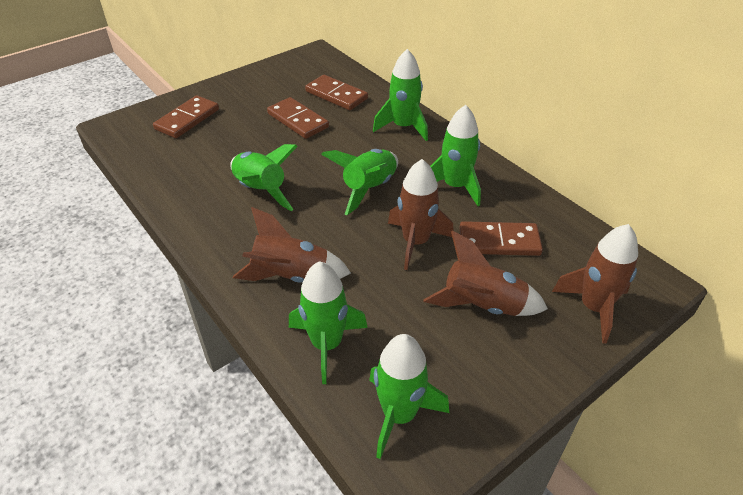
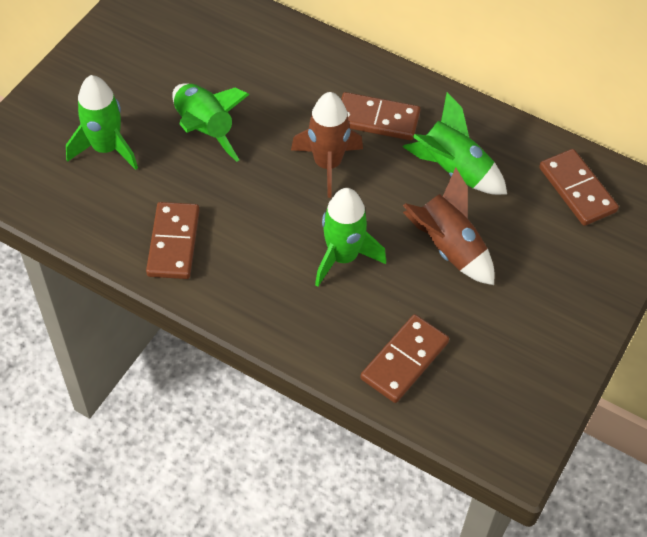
brown rocket: 4 -> 2
green rocket: 6 -> 4

